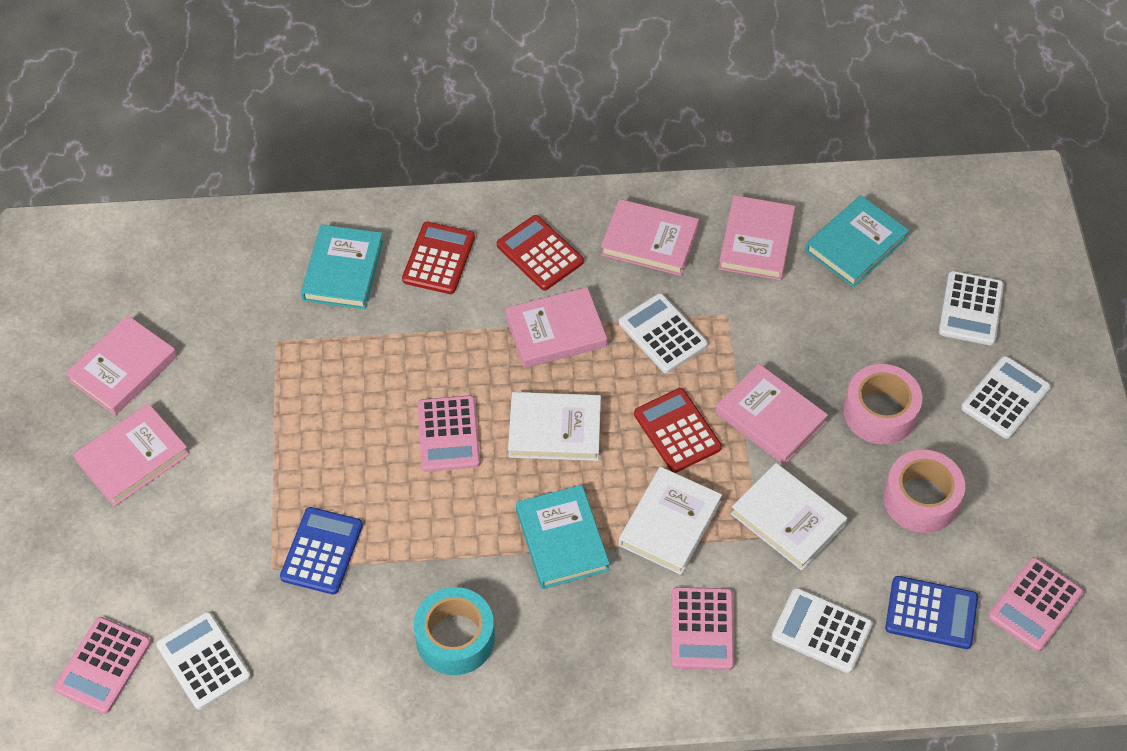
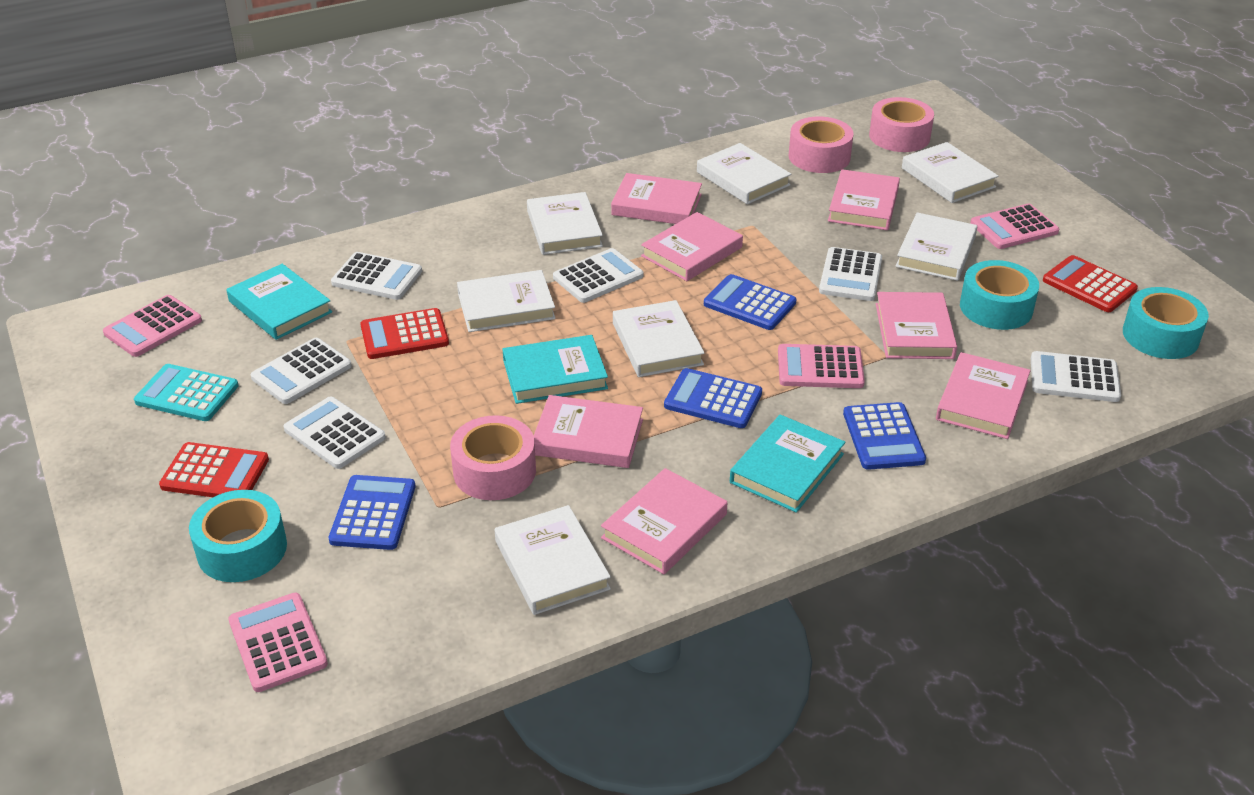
blue calculator: 2 -> 4
pink book: 6 -> 7
pink tape: 2 -> 3
turquoise calculator: 0 -> 1
turquoise tape: 1 -> 3
white book: 3 -> 7
white calculator: 5 -> 6

